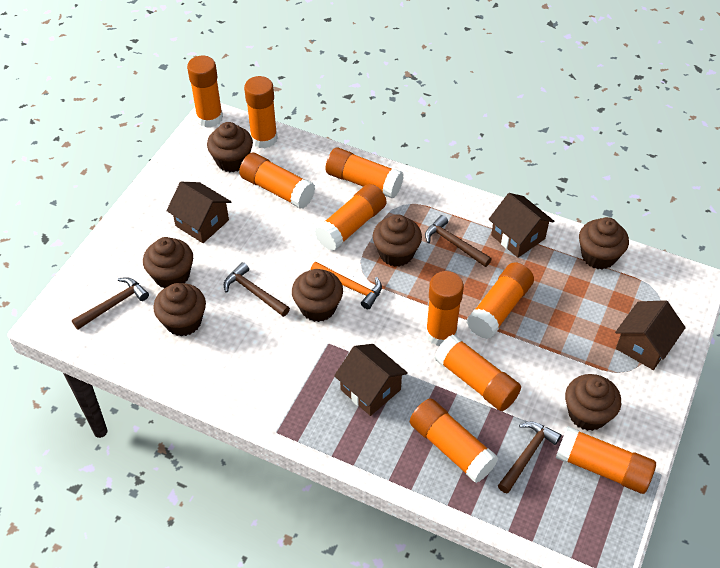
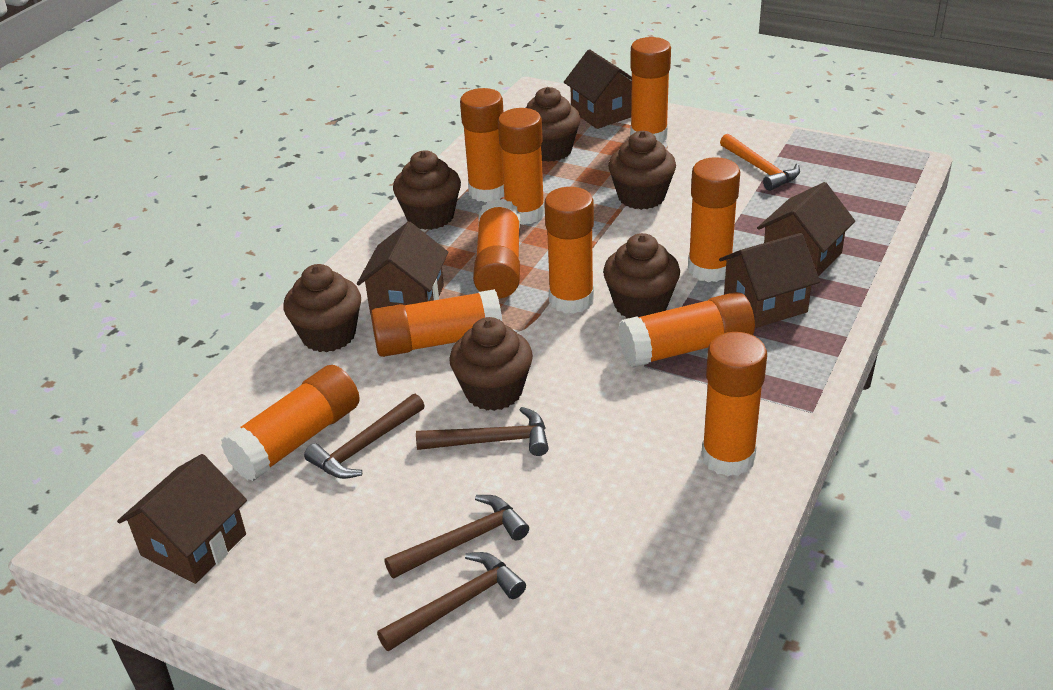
brown cupcake: 7 -> 6
brown house: 4 -> 5

